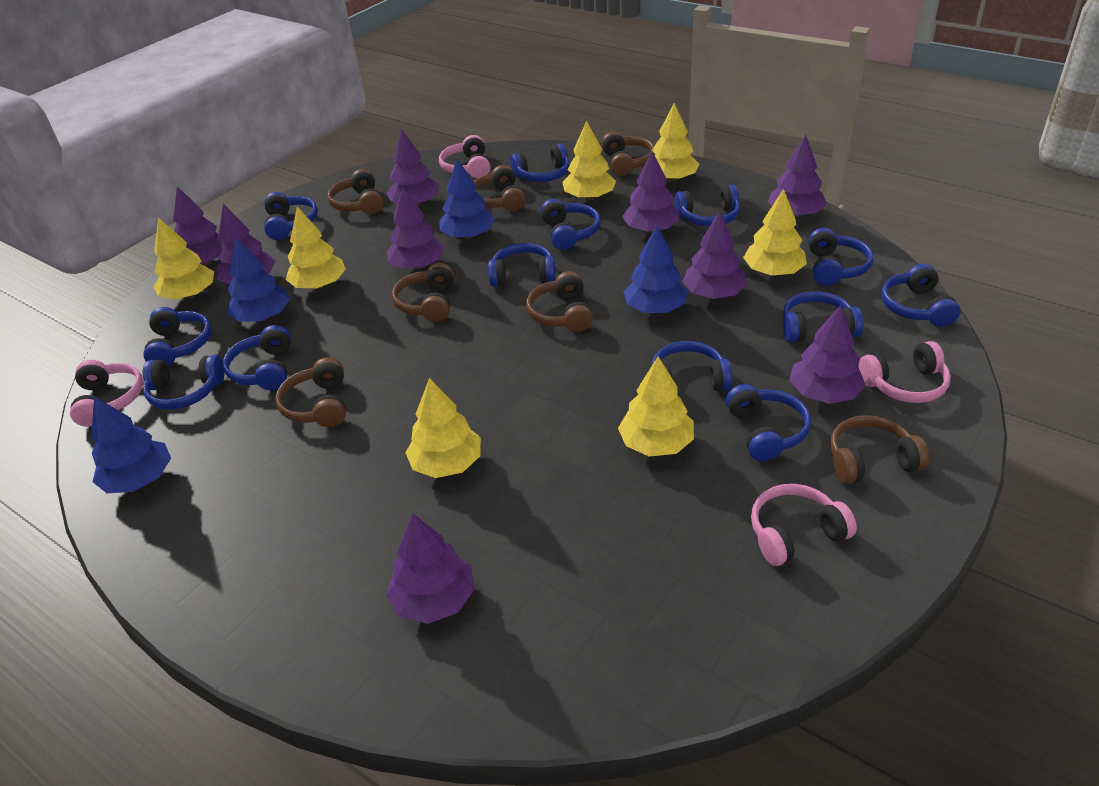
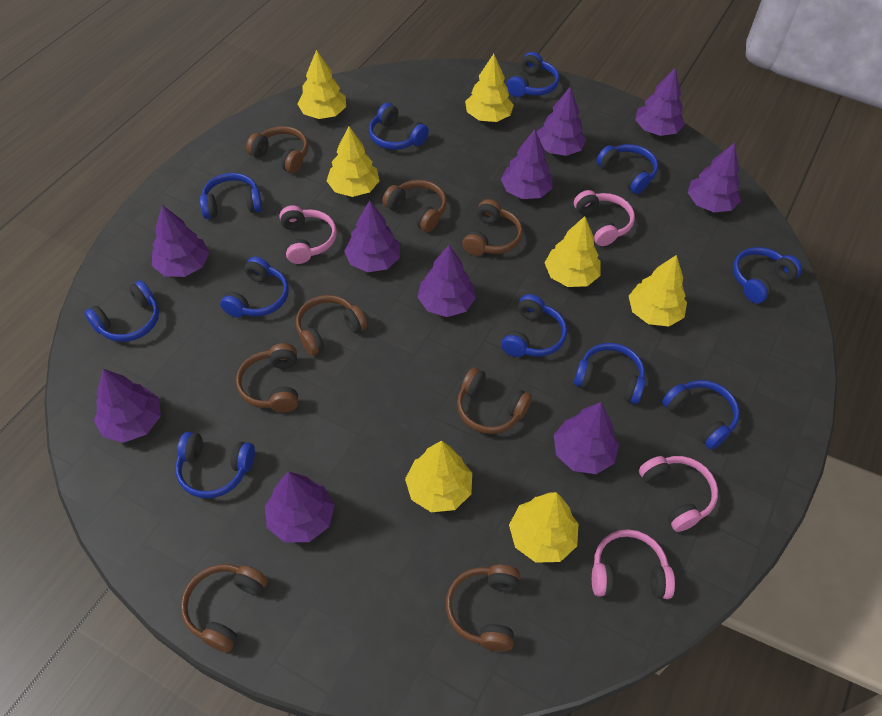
blue headphones: 13 -> 11
blue tree: 4 -> 0
brown headphones: 7 -> 8
purple tree: 9 -> 10

